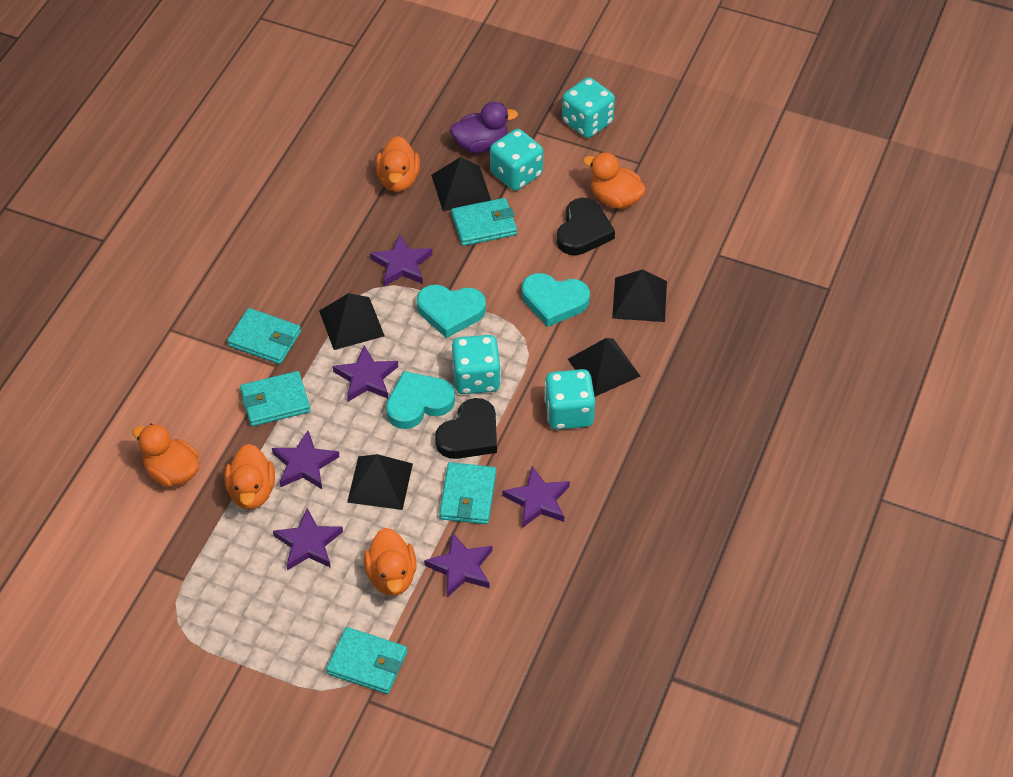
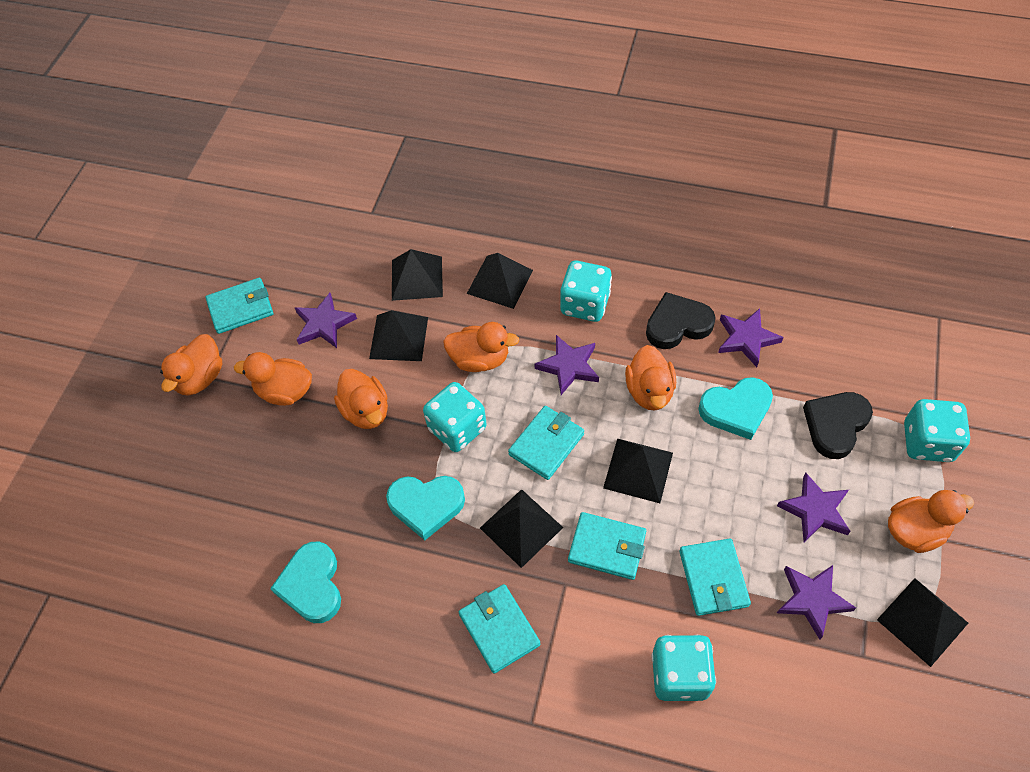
black pyramid: 5 -> 6
orange duck: 5 -> 6
purple duck: 1 -> 0
purple star: 6 -> 5

